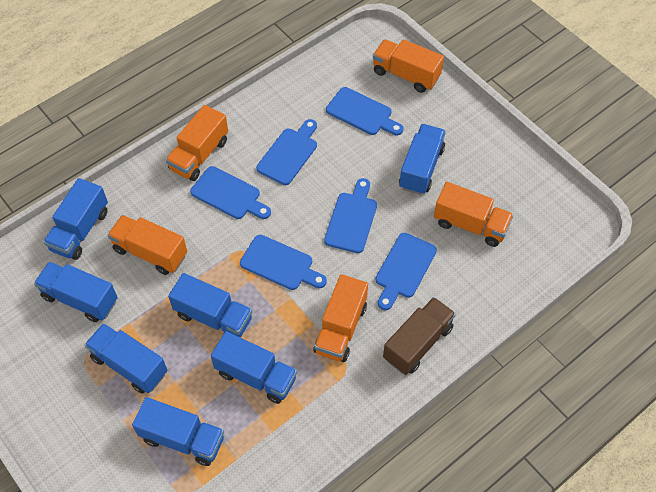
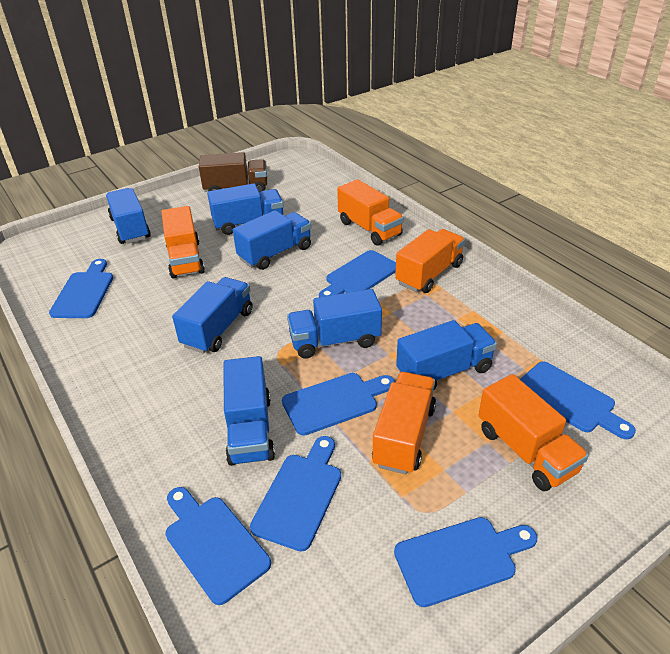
blue cutting board: 6 -> 7

